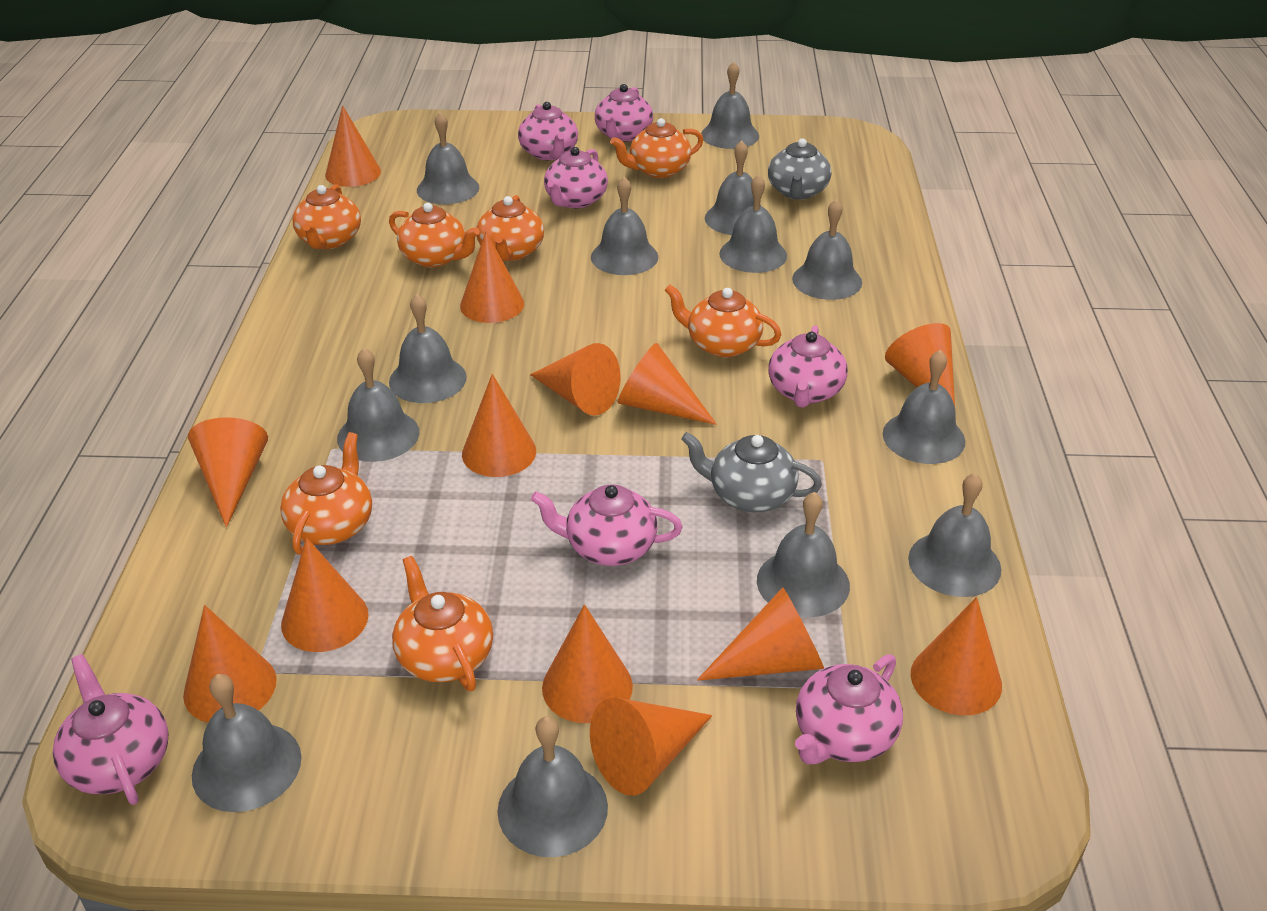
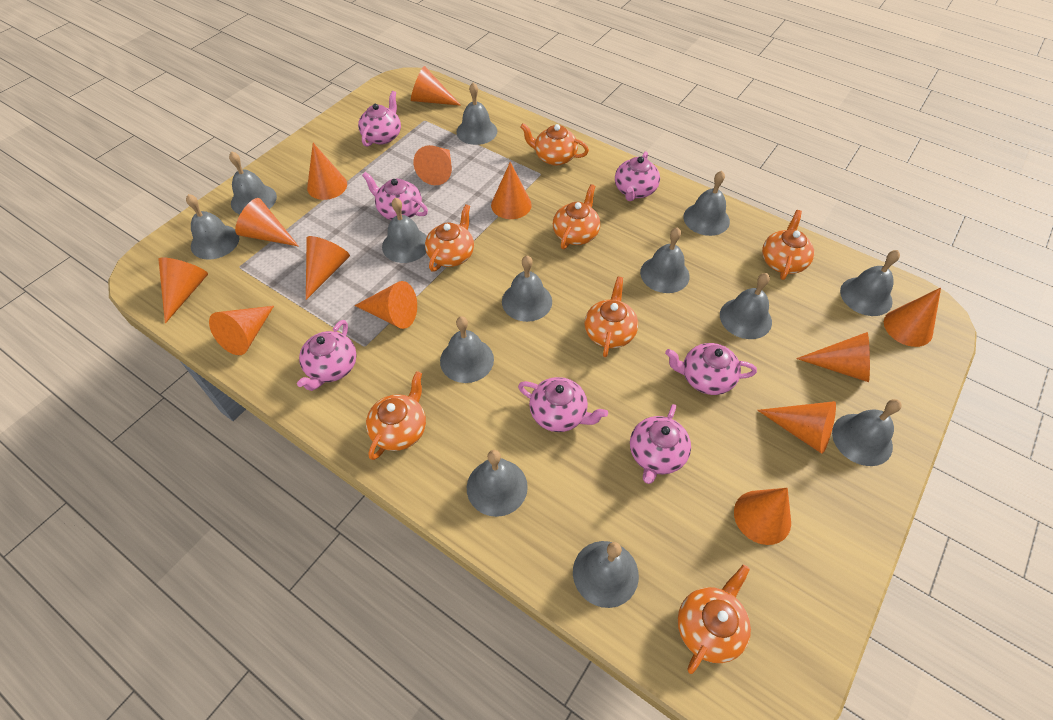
grey teapot: 2 -> 0

